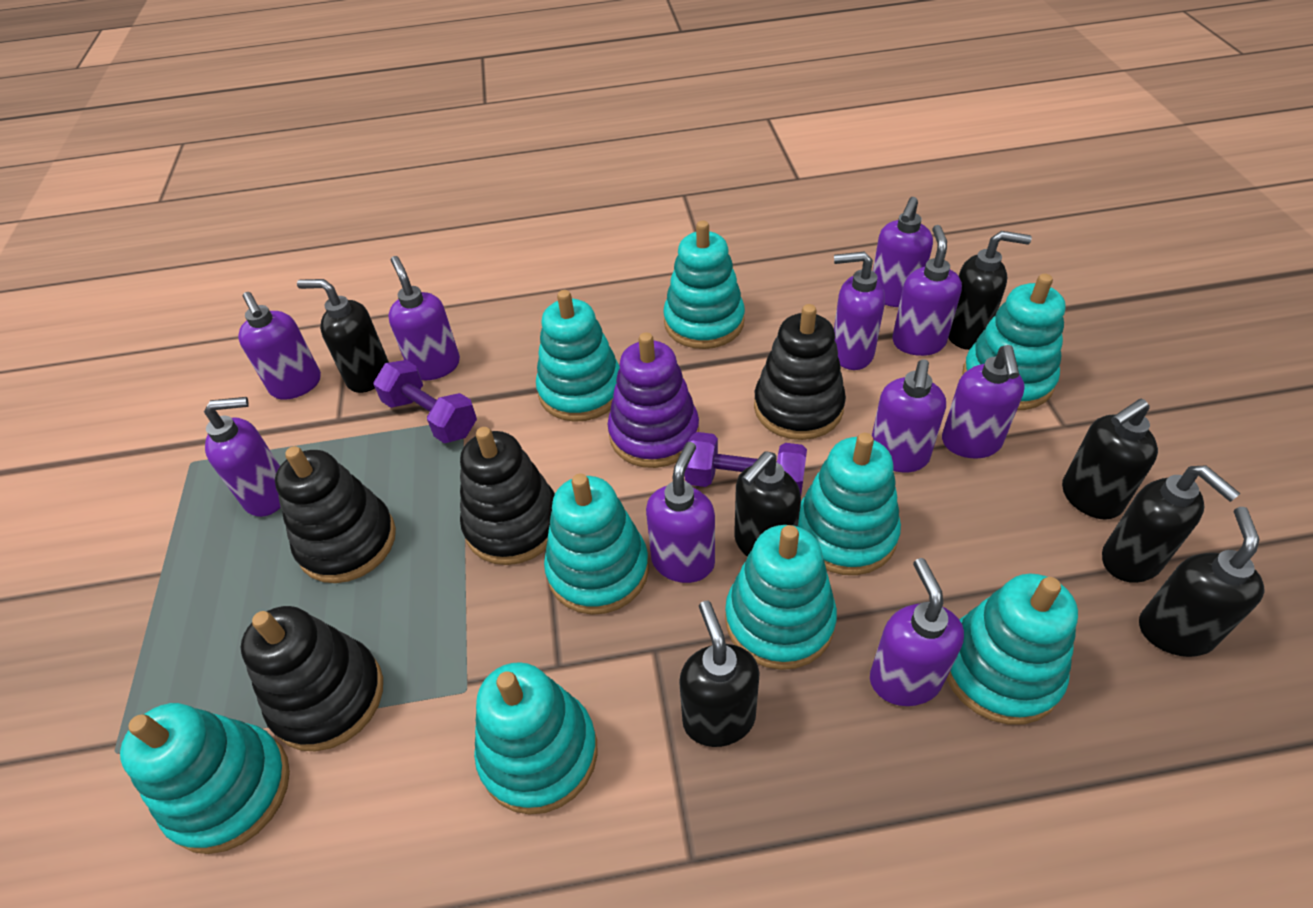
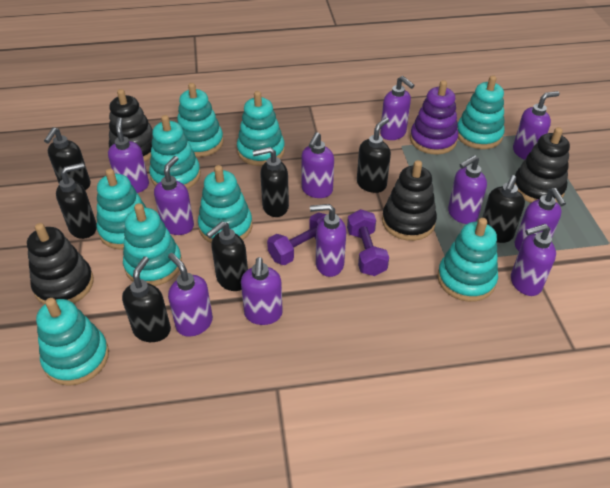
purple soap dispenser: 10 -> 11

